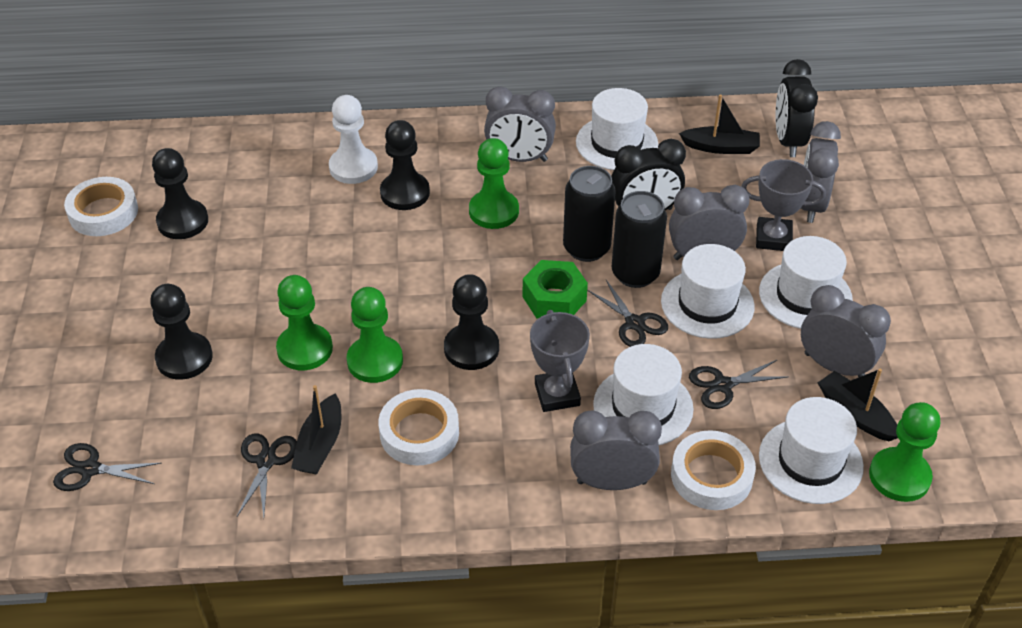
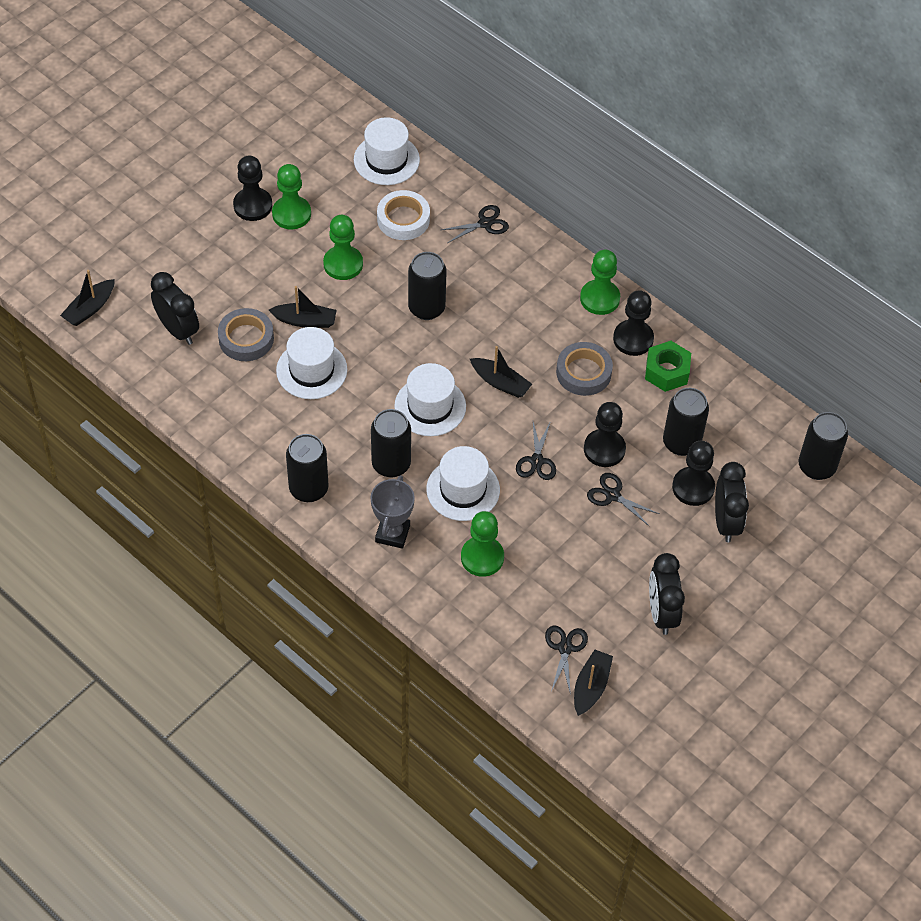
black boat: 3 -> 4
black can: 2 -> 5
black clock: 2 -> 3
grey clock: 5 -> 0
grey tape: 0 -> 2
grey trophy: 2 -> 1
white hat: 5 -> 4
white pawn: 1 -> 0
white tape: 3 -> 1

